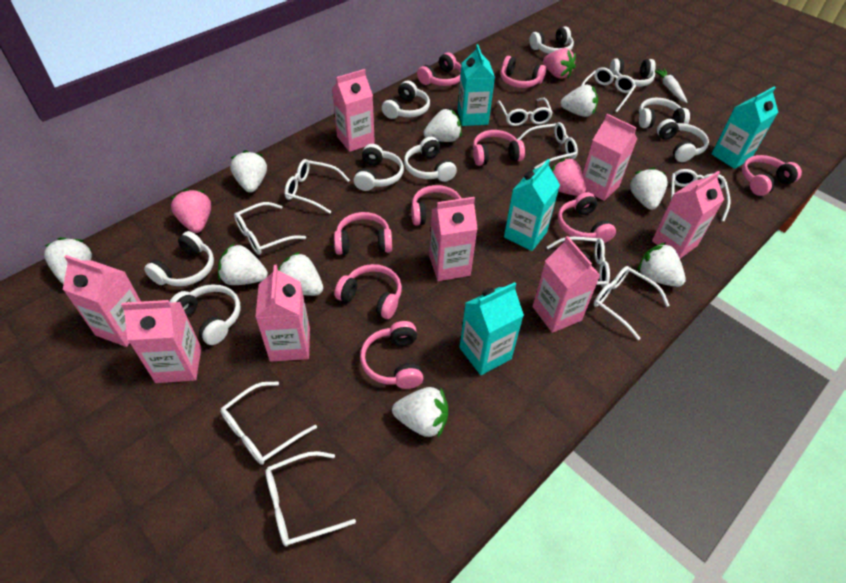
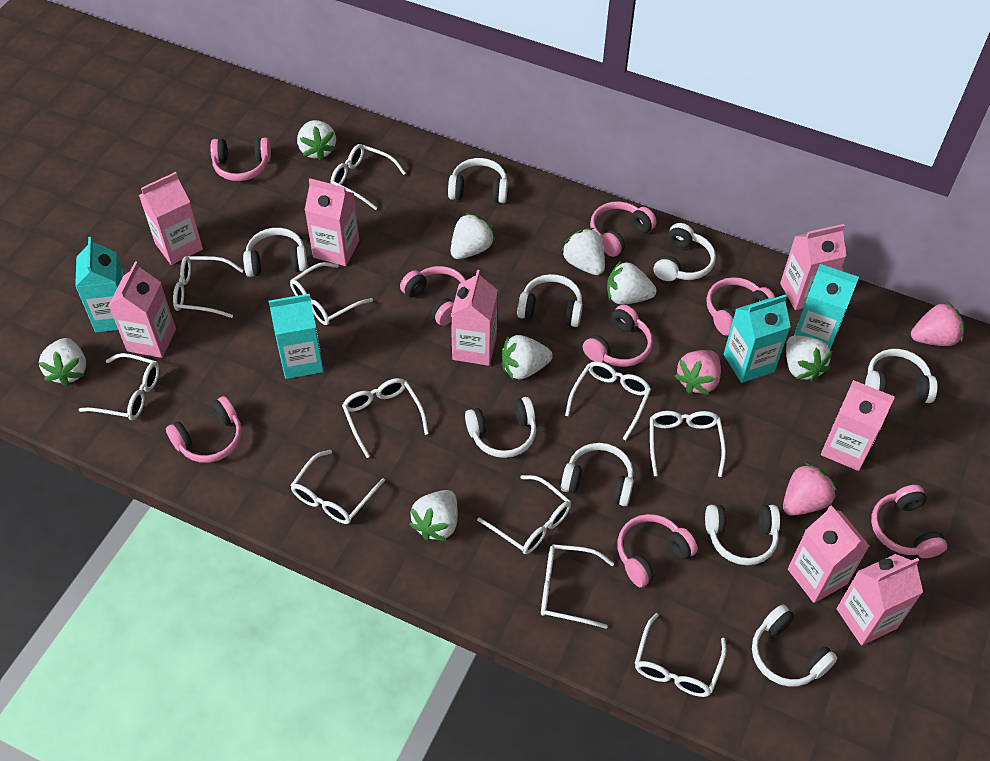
pink headphones: 9 -> 8
white carrot: 1 -> 0
white glasses: 10 -> 11
white strawberry: 9 -> 8

